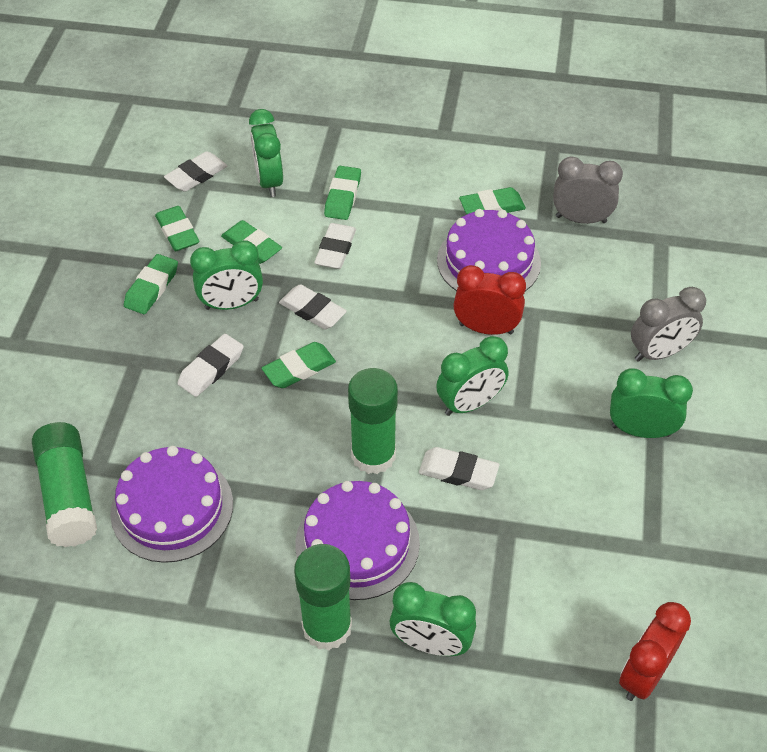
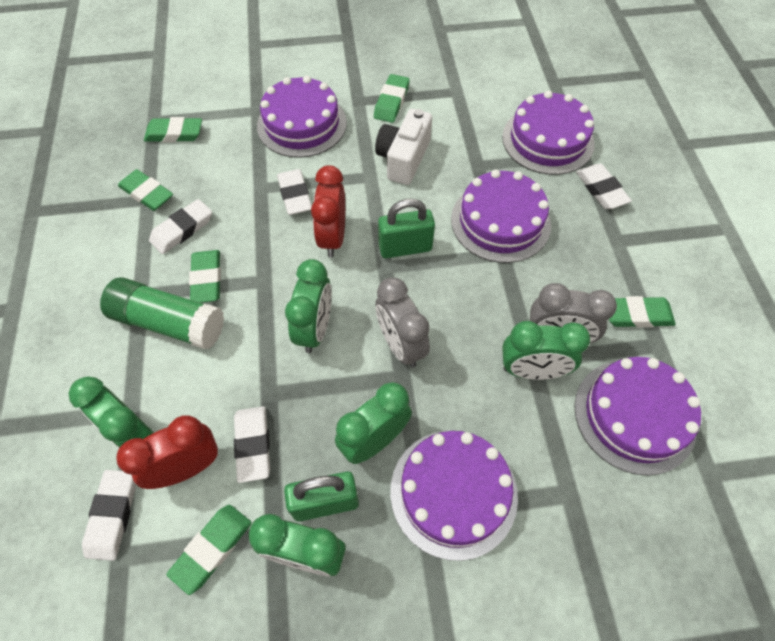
green glue stick: 3 -> 1
green padlock: 0 -> 2
purple cake: 3 -> 5
white camera: 0 -> 1

